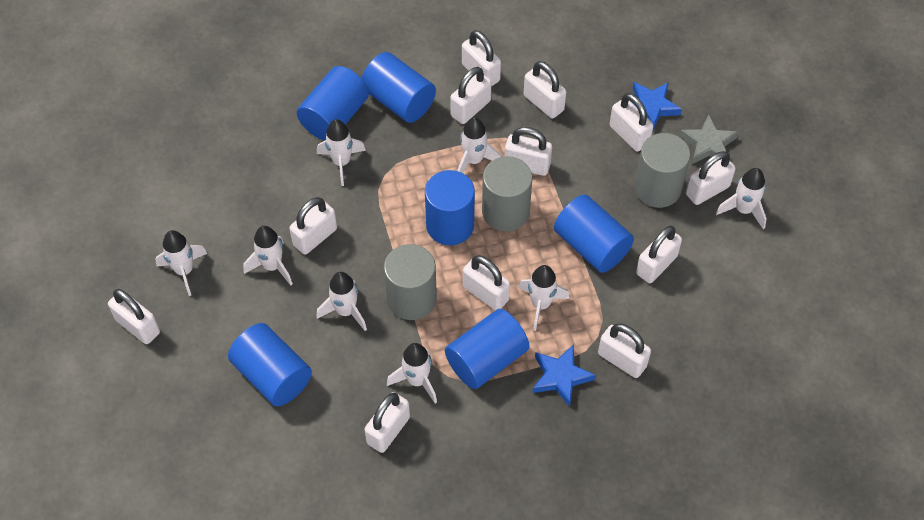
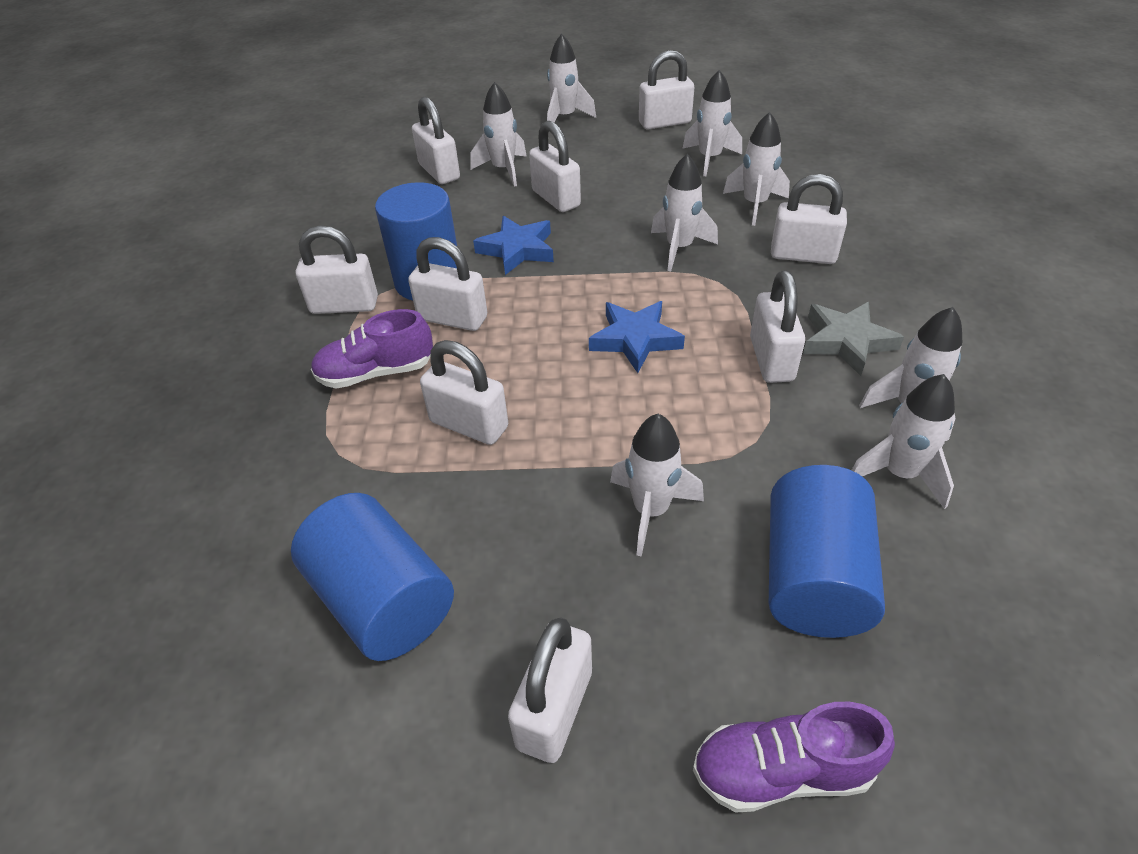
blue cylinder: 6 -> 3
grey cylinder: 3 -> 0
purple shoe: 0 -> 2
white padlock: 12 -> 9

